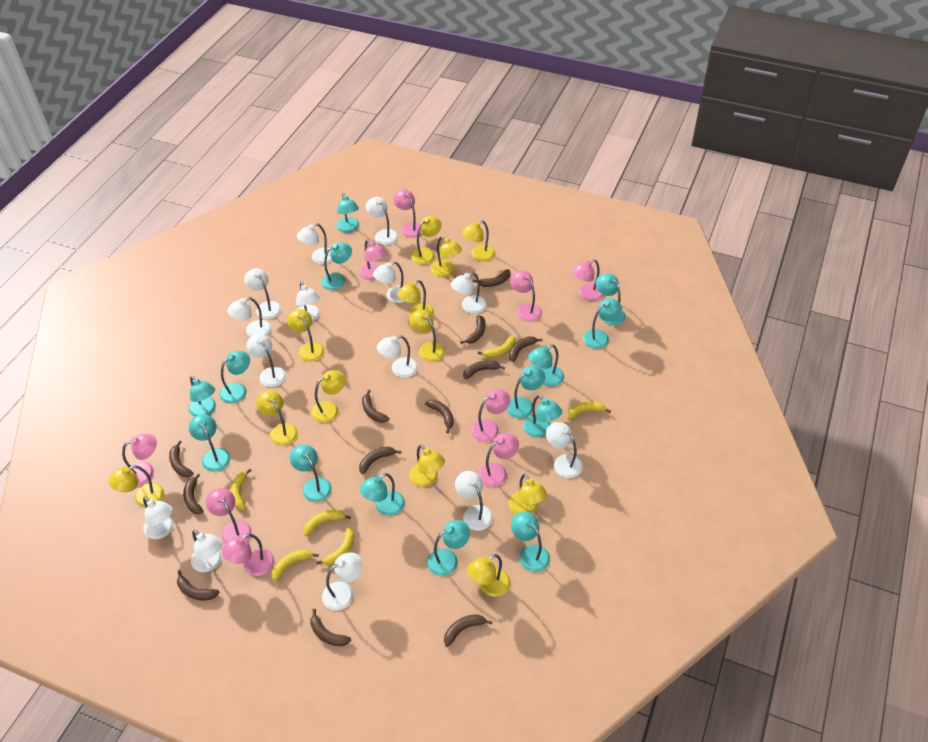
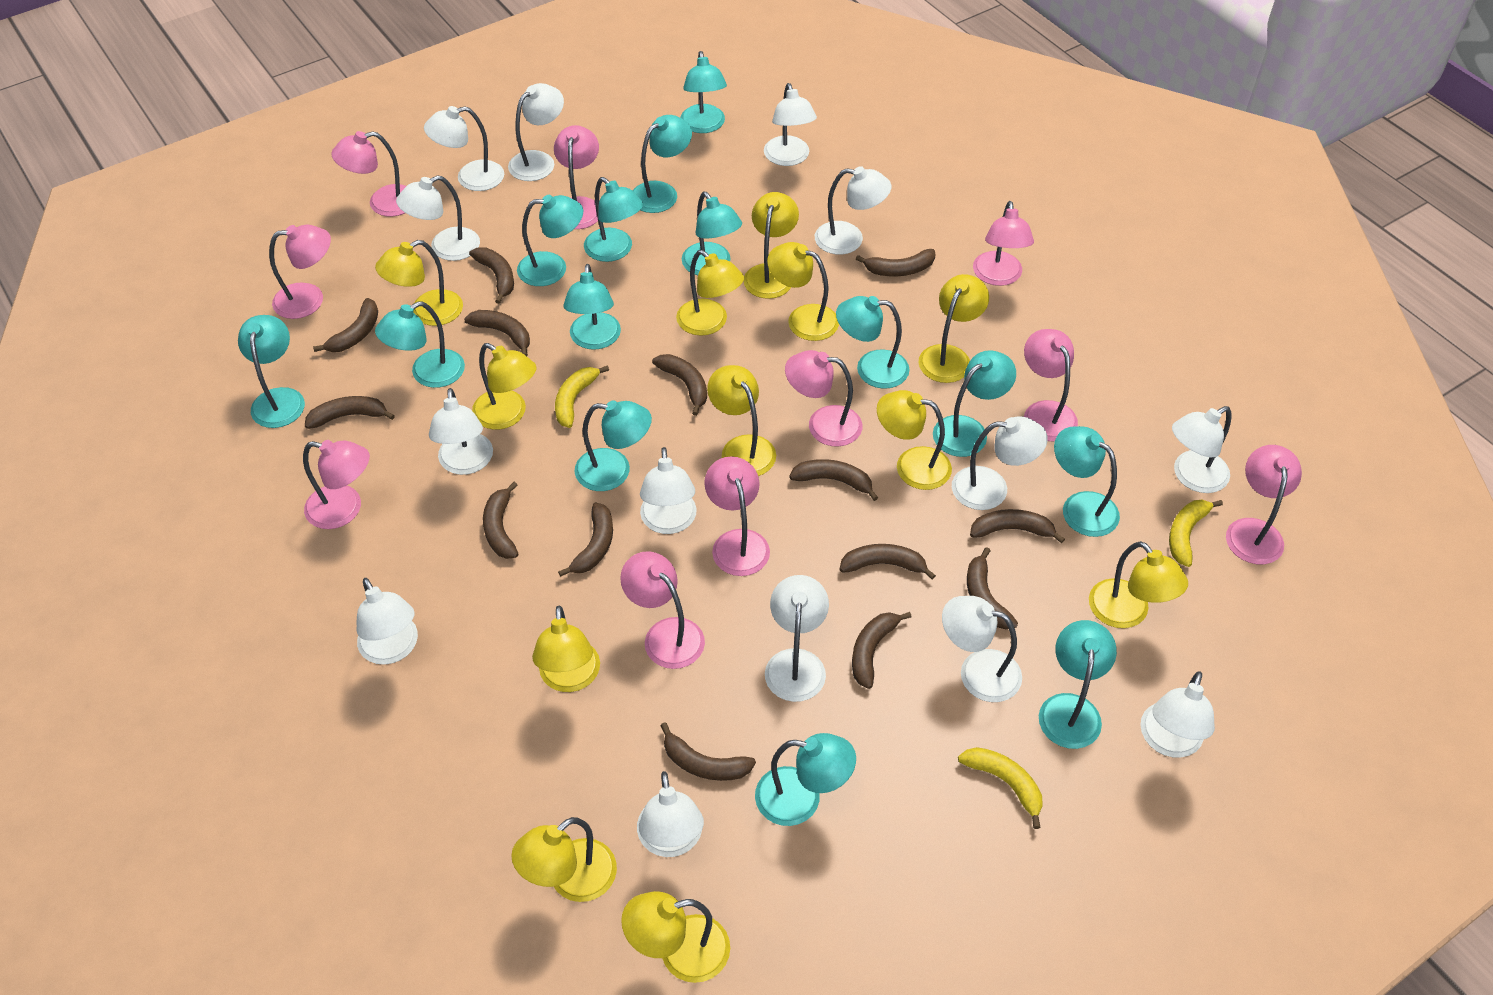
brown banana: 12 -> 14
pink lamp: 9 -> 10
yellow banana: 6 -> 3

